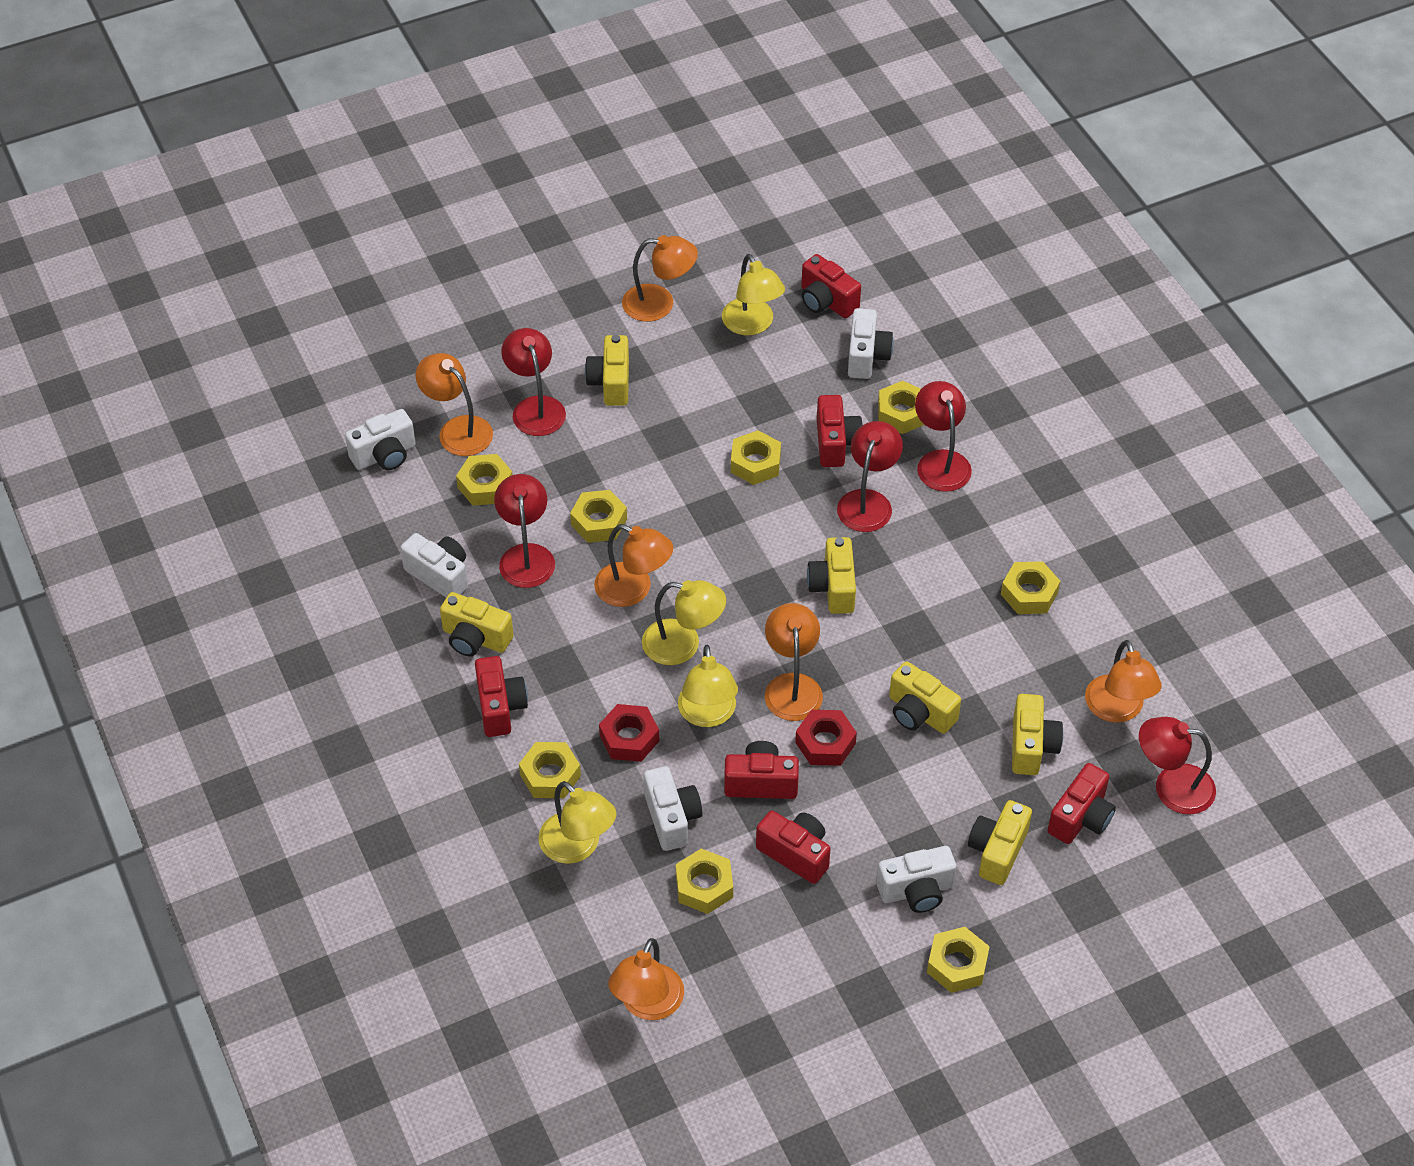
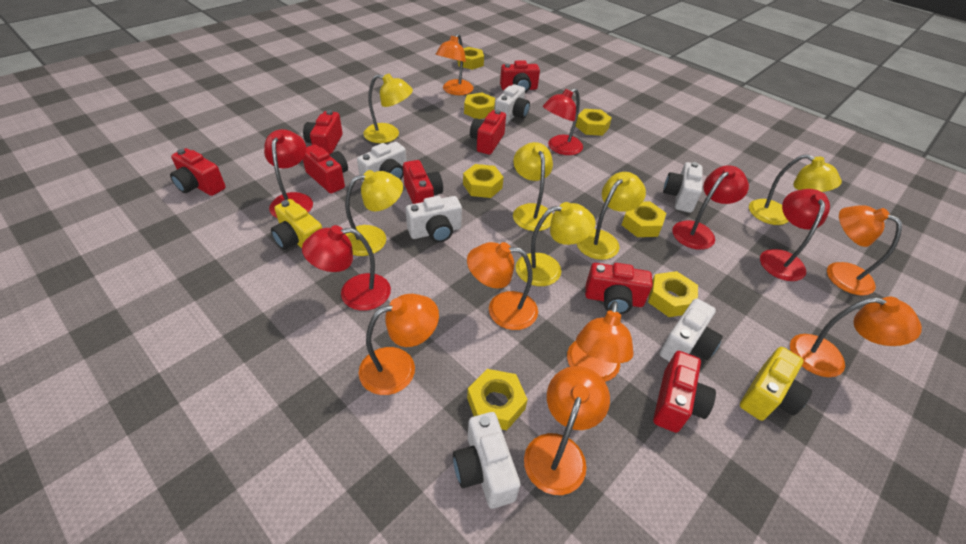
orange lamp: 6 -> 7
red camera: 6 -> 8
red nut: 2 -> 0
white camera: 5 -> 6
yellow camera: 6 -> 2
yellow lamp: 4 -> 6
yellow nut: 8 -> 7

